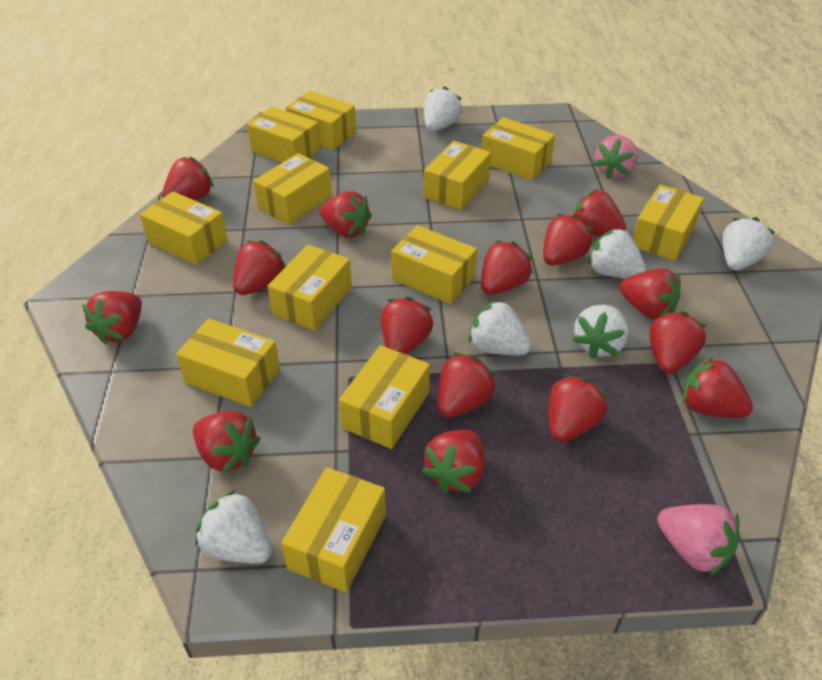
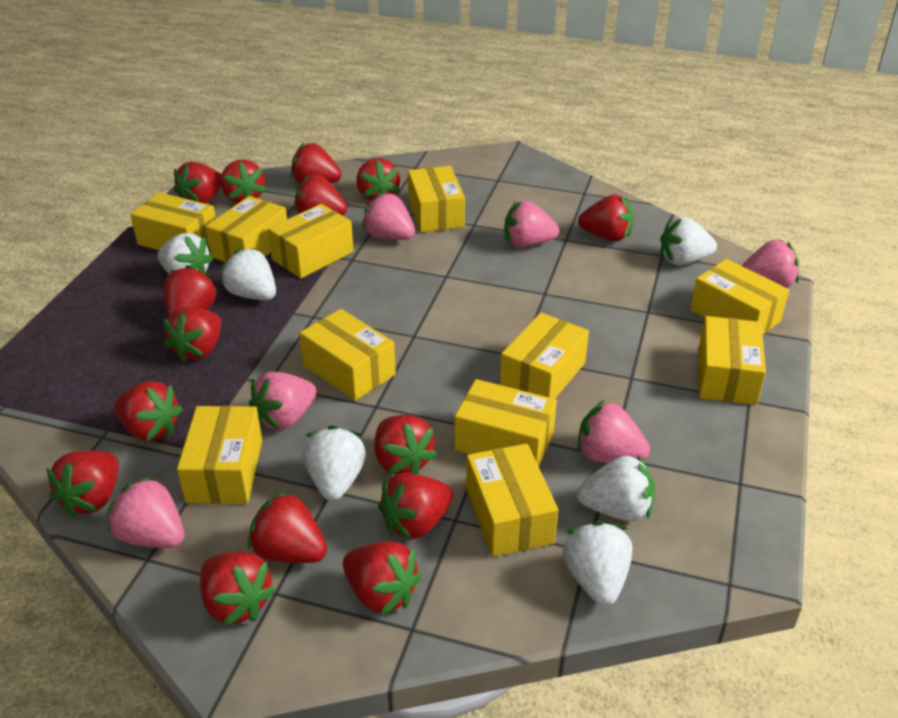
pink strawberry: 2 -> 6
yellow box: 12 -> 11

